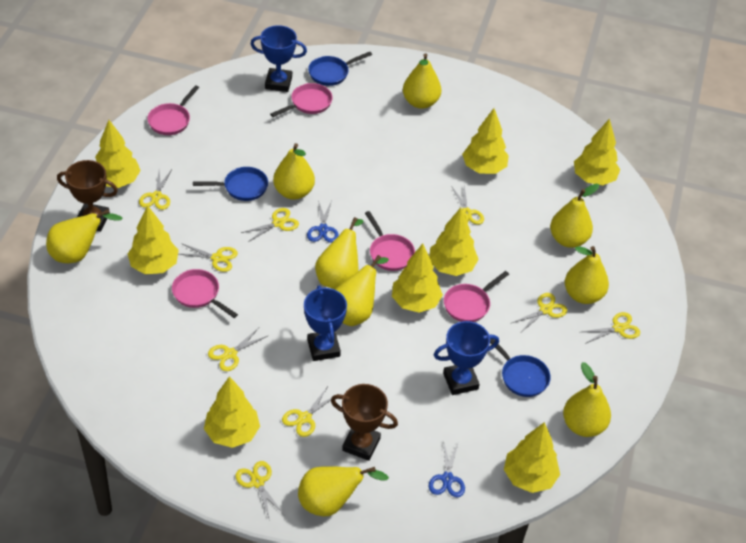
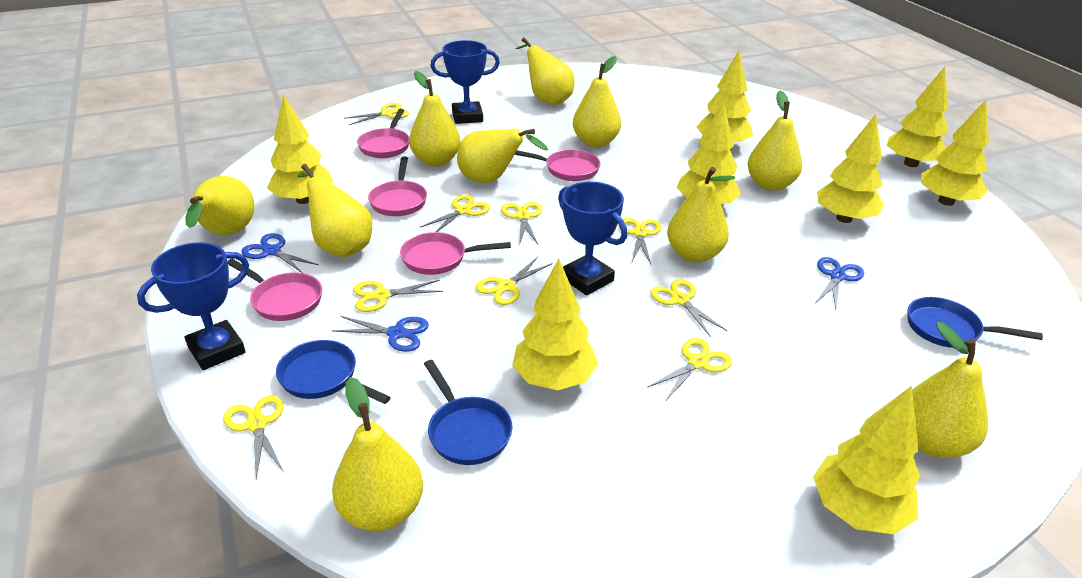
blue scissors: 2 -> 3
brown trophy: 2 -> 0
yellow pear: 9 -> 10

